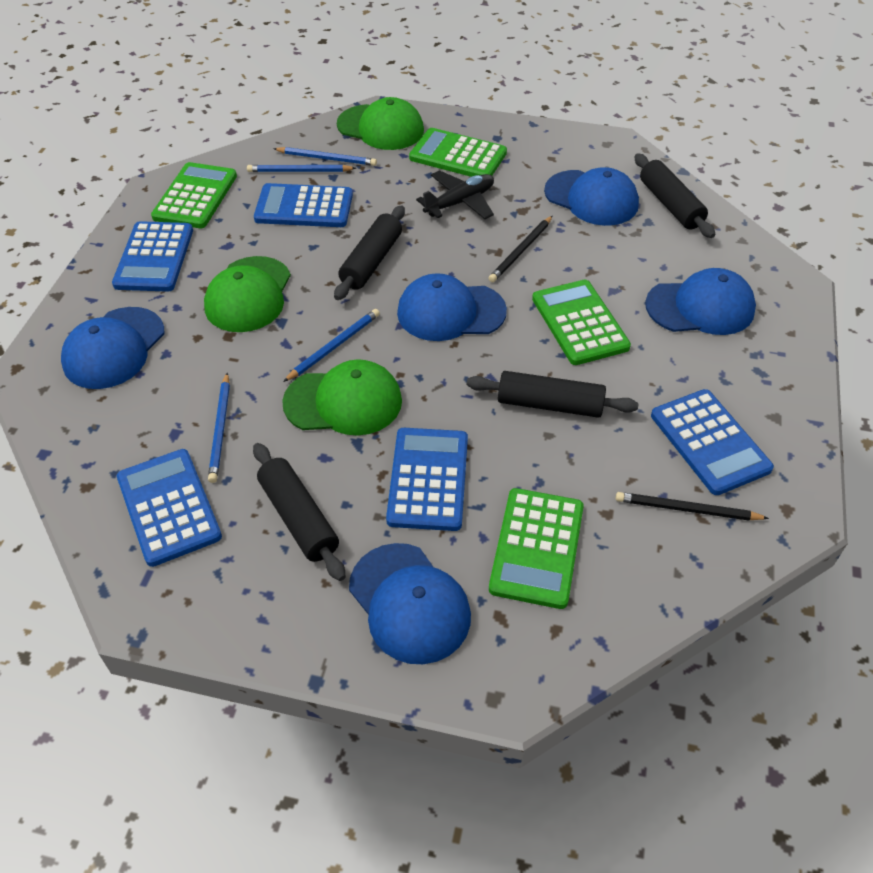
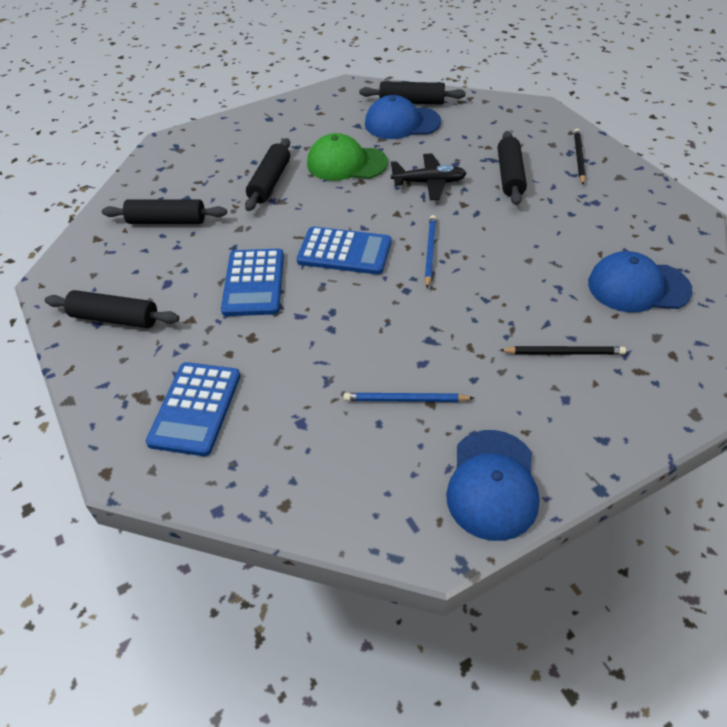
black rolling pin: 4 -> 5
blue calculator: 5 -> 3
blue cap: 5 -> 3
blue pencil: 4 -> 2
green calculator: 4 -> 0
green cap: 3 -> 1

